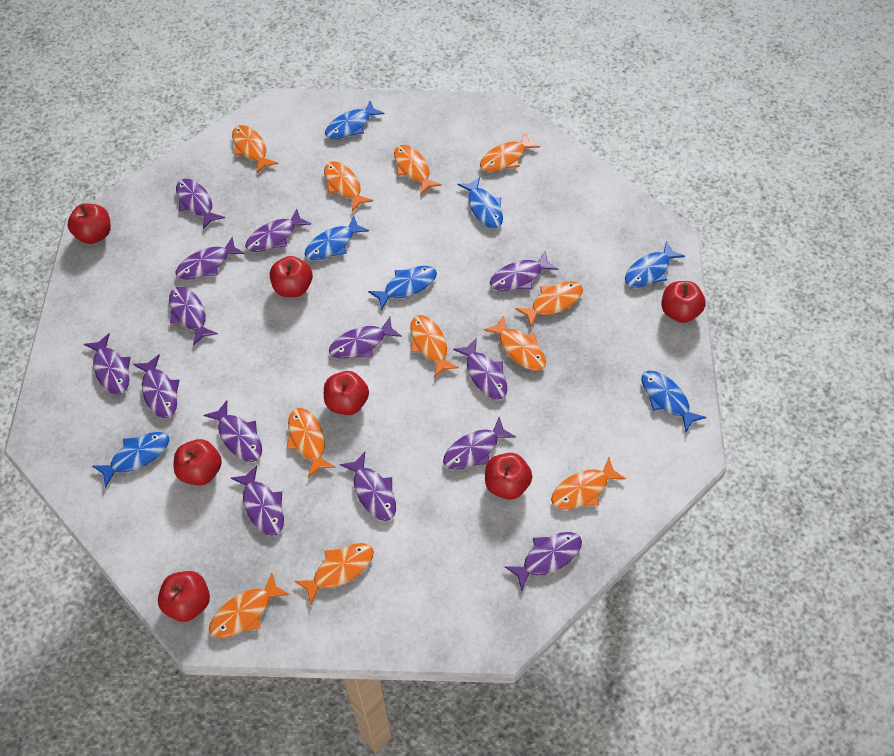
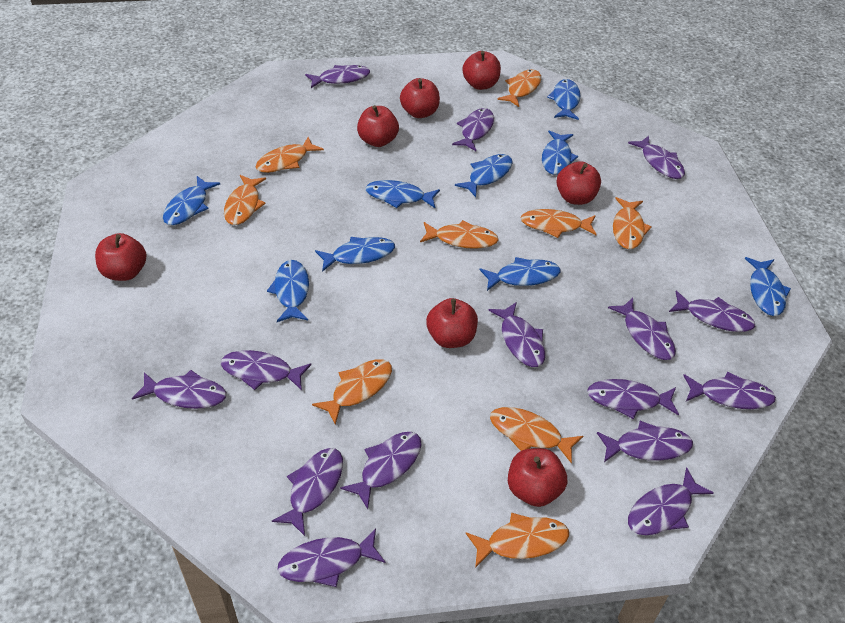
blue fish: 7 -> 9
orange fish: 11 -> 9
purple fish: 14 -> 15

